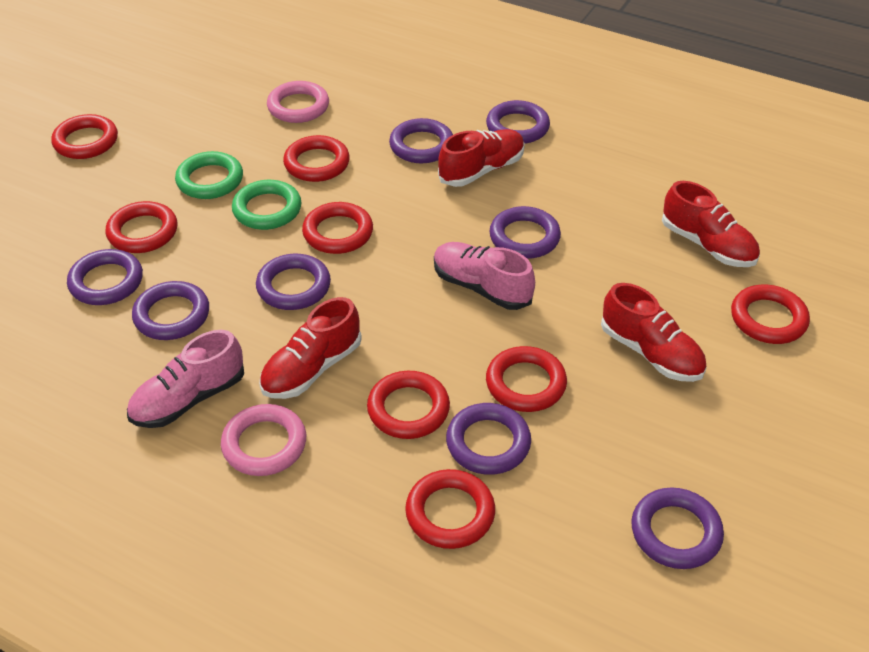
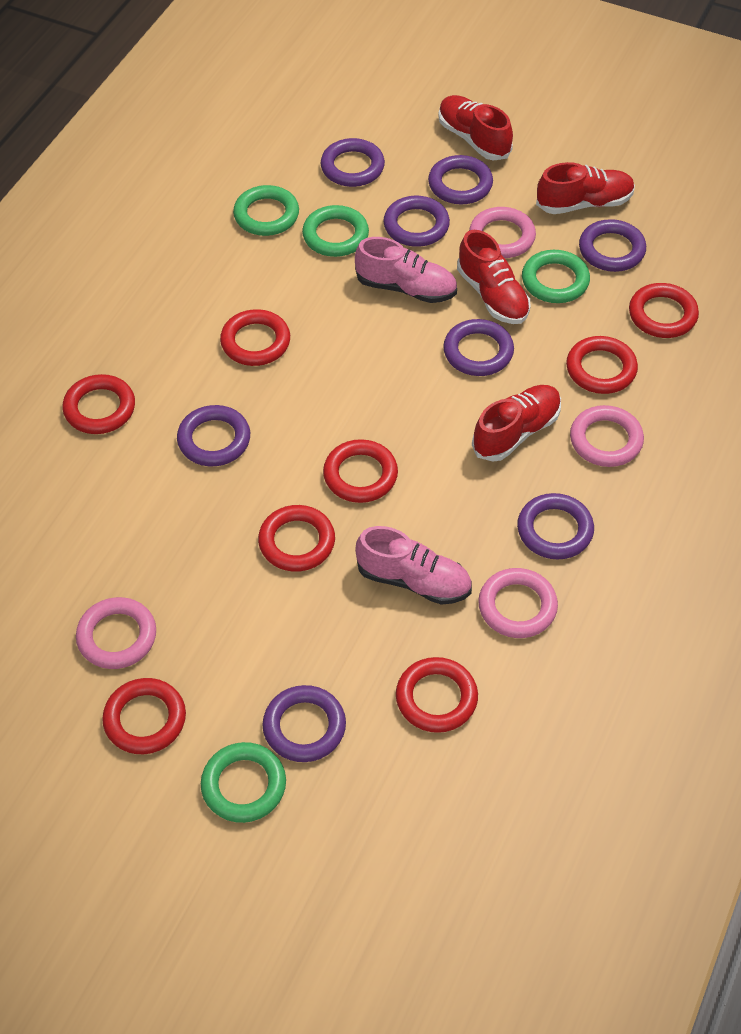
green ring: 2 -> 4
pink ring: 2 -> 4

